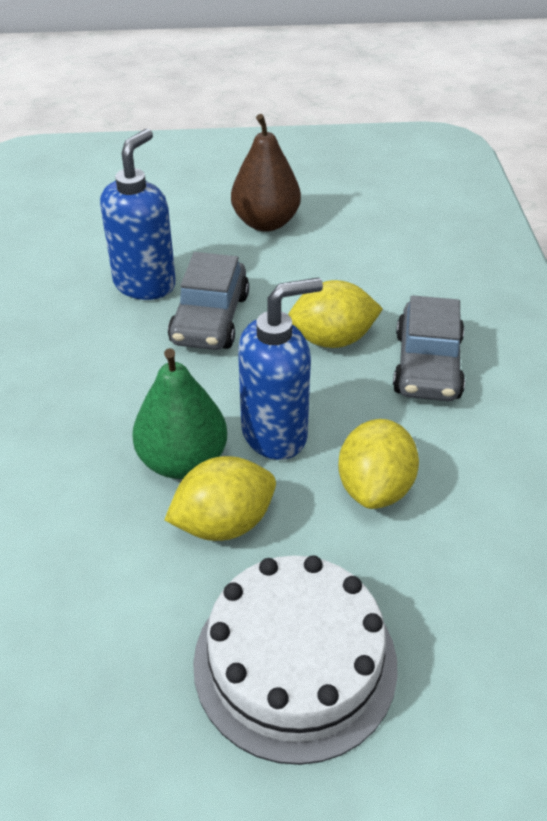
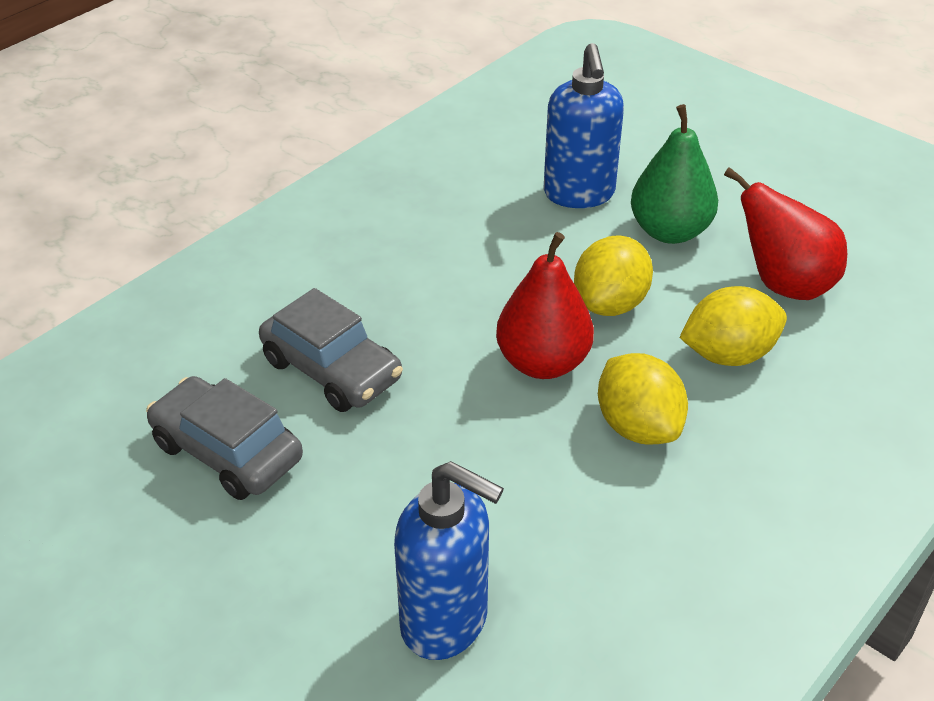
brown pear: 1 -> 0
red pear: 0 -> 2
white cake: 1 -> 0

